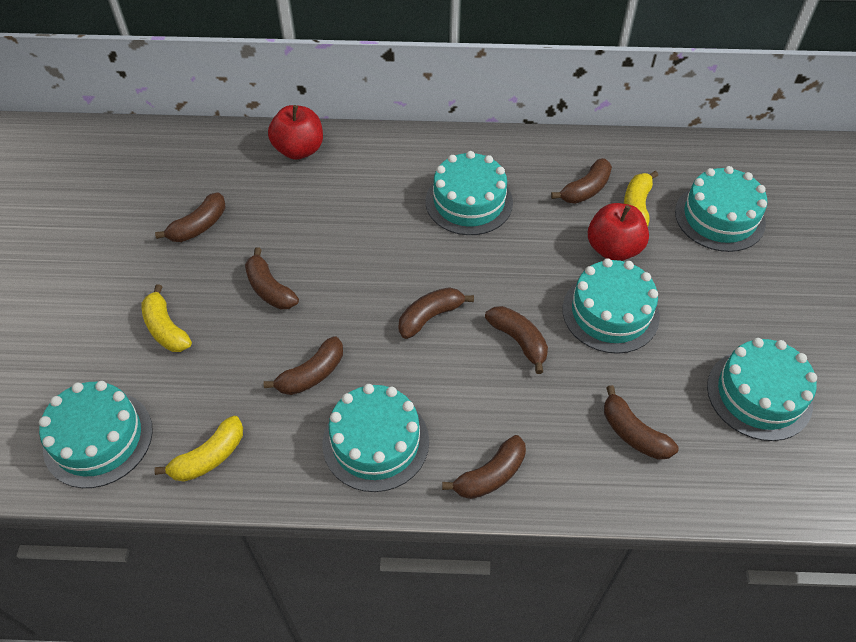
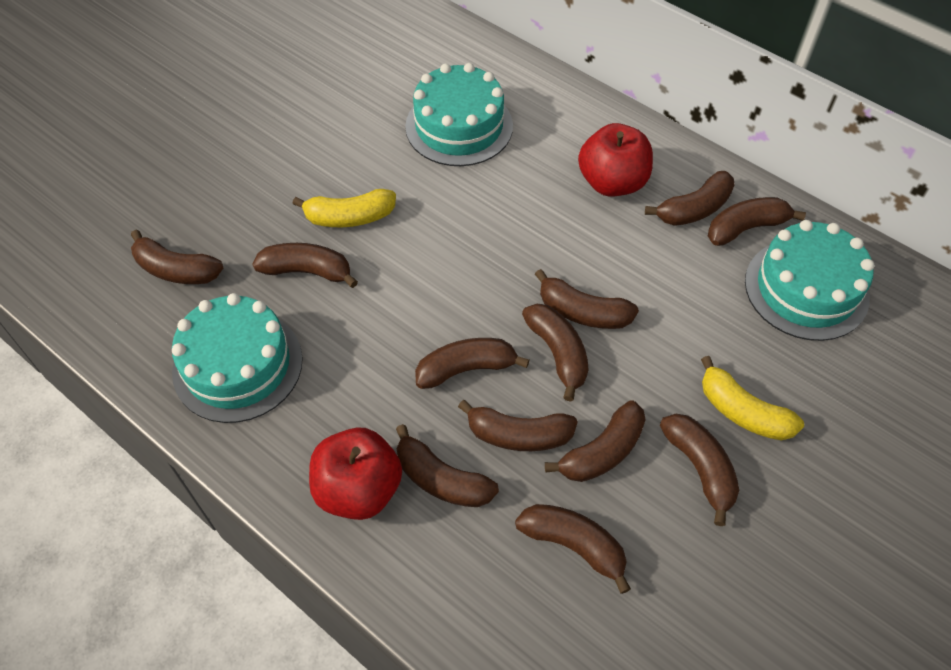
brown banana: 8 -> 12
turquoise cake: 6 -> 3
yellow banana: 3 -> 2

